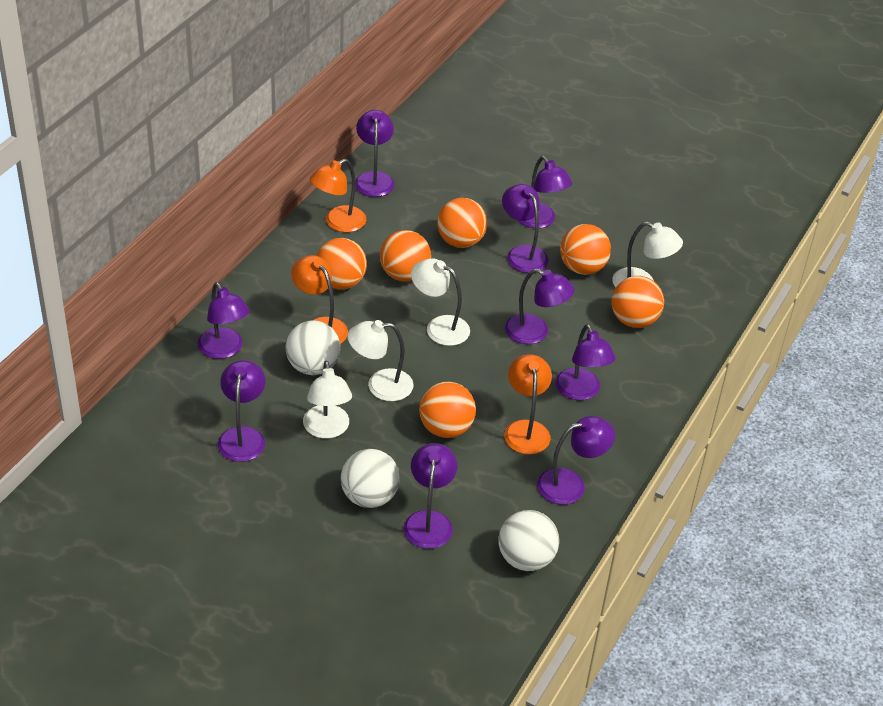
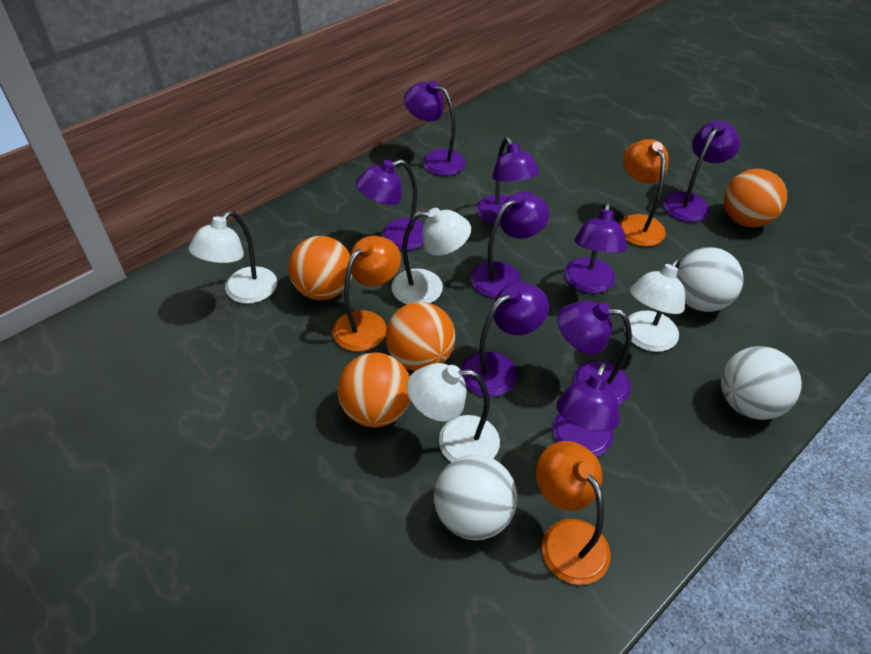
orange ball: 6 -> 4

